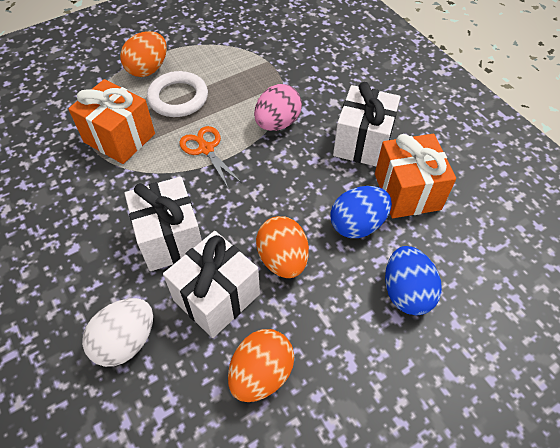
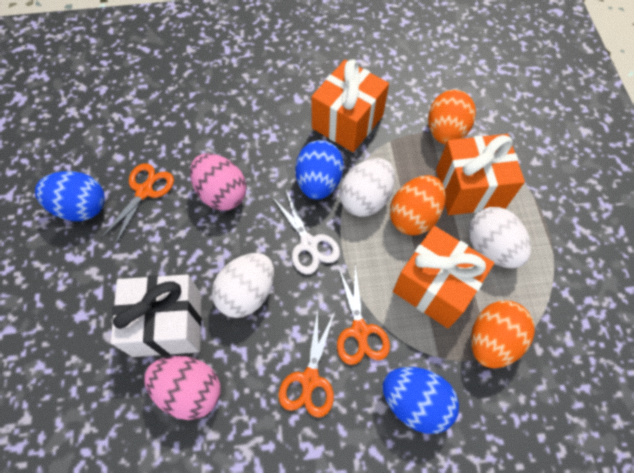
blue egg: 2 -> 3
orange gift: 2 -> 3
orange scissors: 1 -> 3
pink egg: 1 -> 2
white egg: 1 -> 3
white gift: 3 -> 1
white ring: 1 -> 0
white scissors: 0 -> 1

